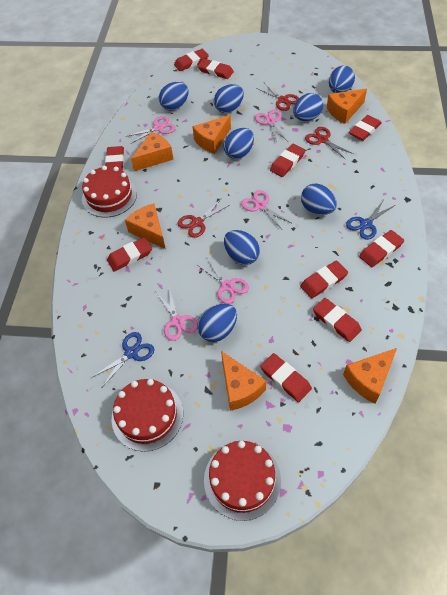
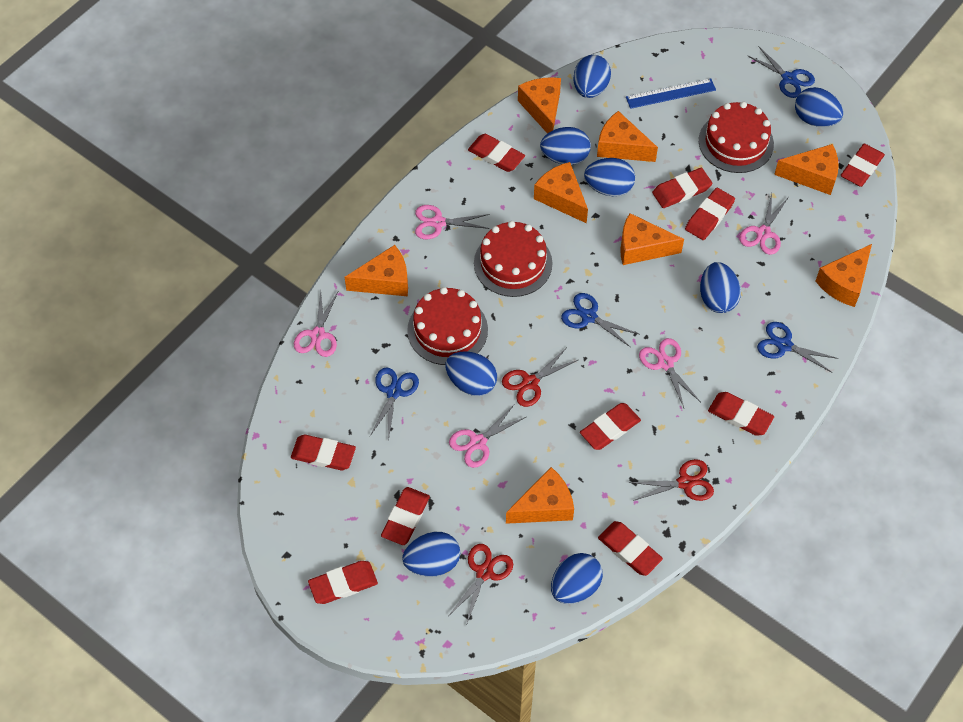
blue ruler: 0 -> 1
blue scissors: 2 -> 4
orange cheese: 6 -> 8

